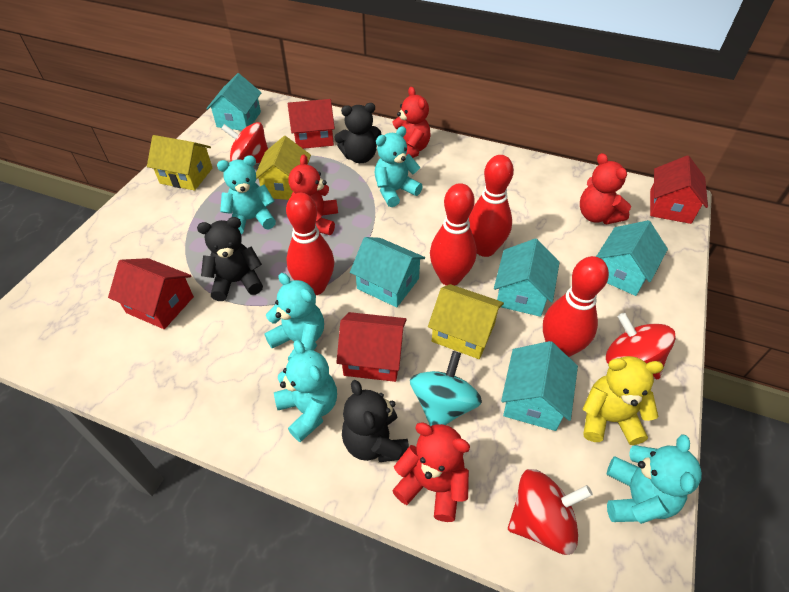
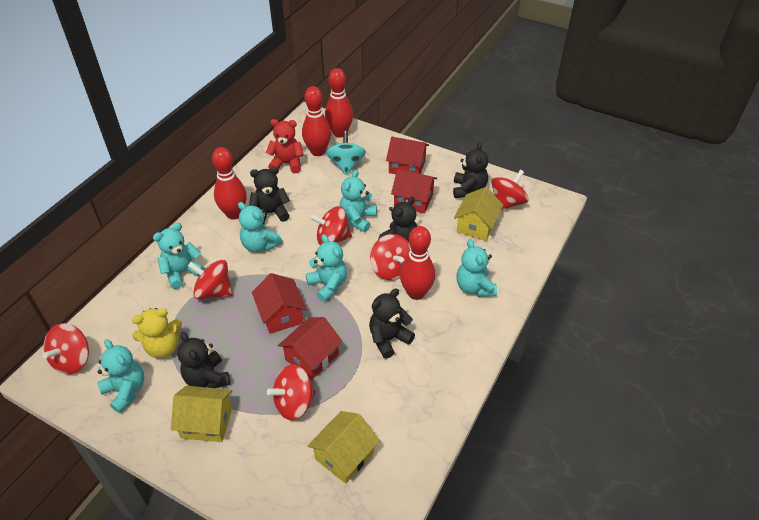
black teddy bear: 3 -> 5
red spinning top: 3 -> 6
red teddy bear: 4 -> 1
turquoise house: 5 -> 0
turquoise teddy bear: 5 -> 6

